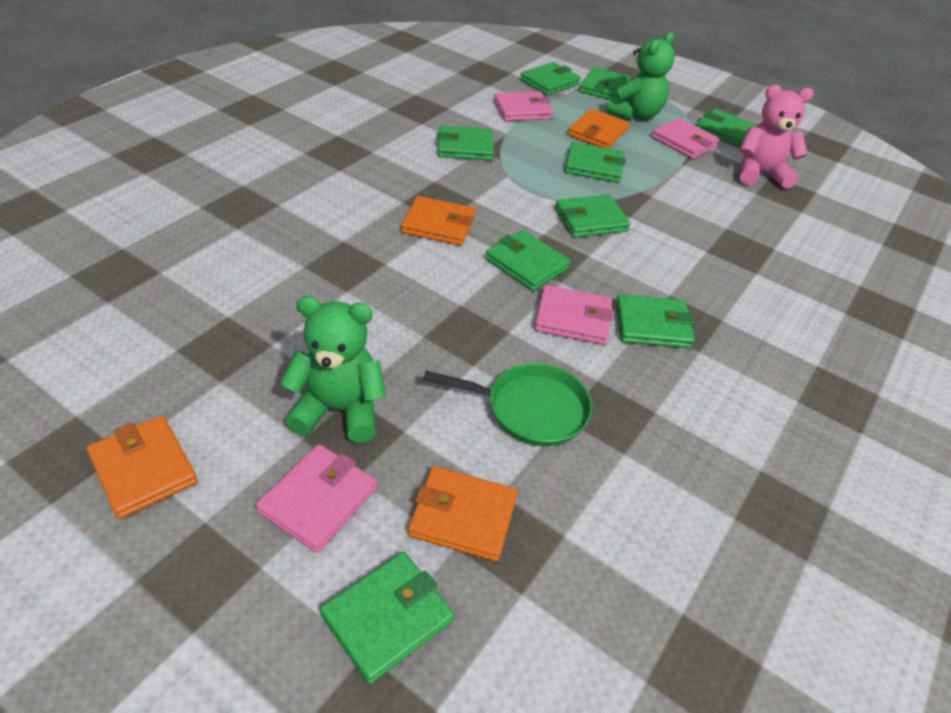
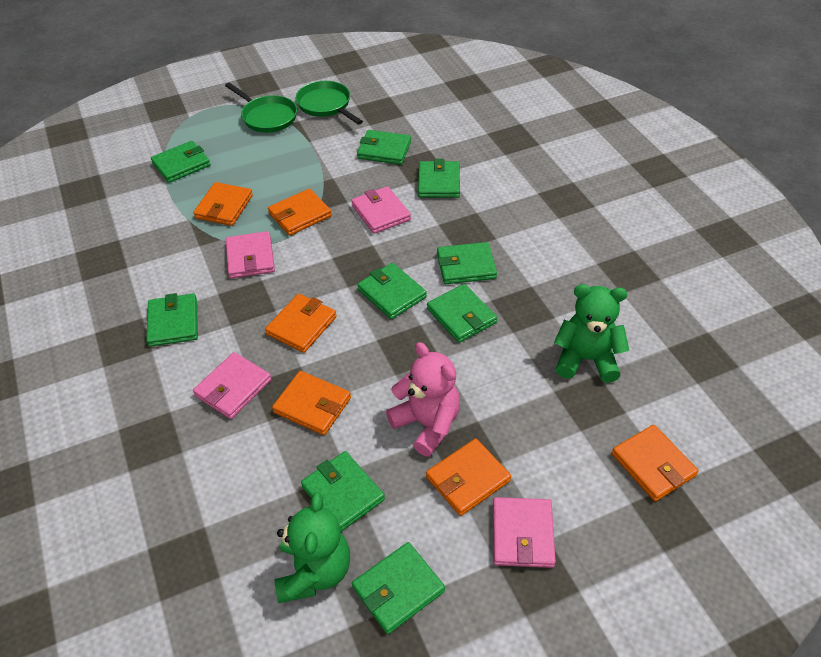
green pan: 1 -> 2
orange wallet: 4 -> 6

